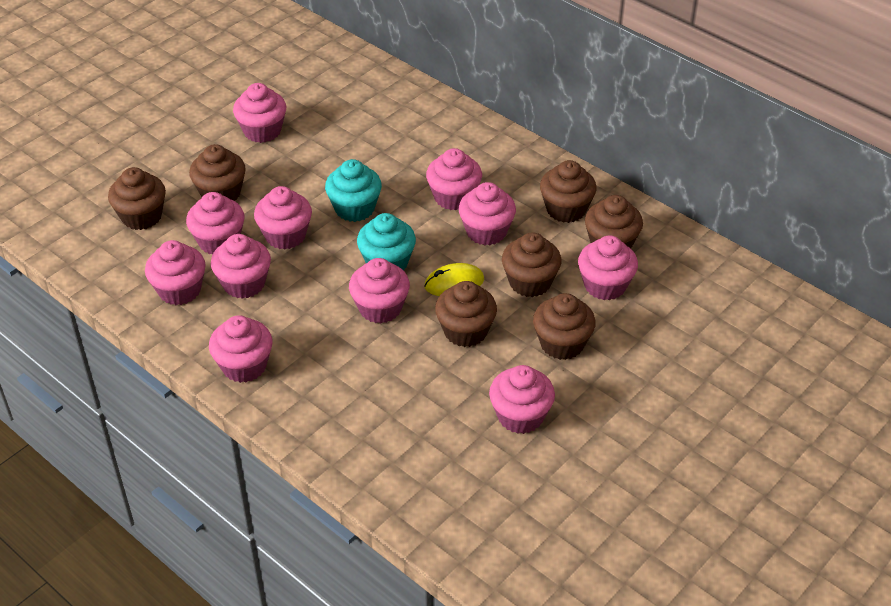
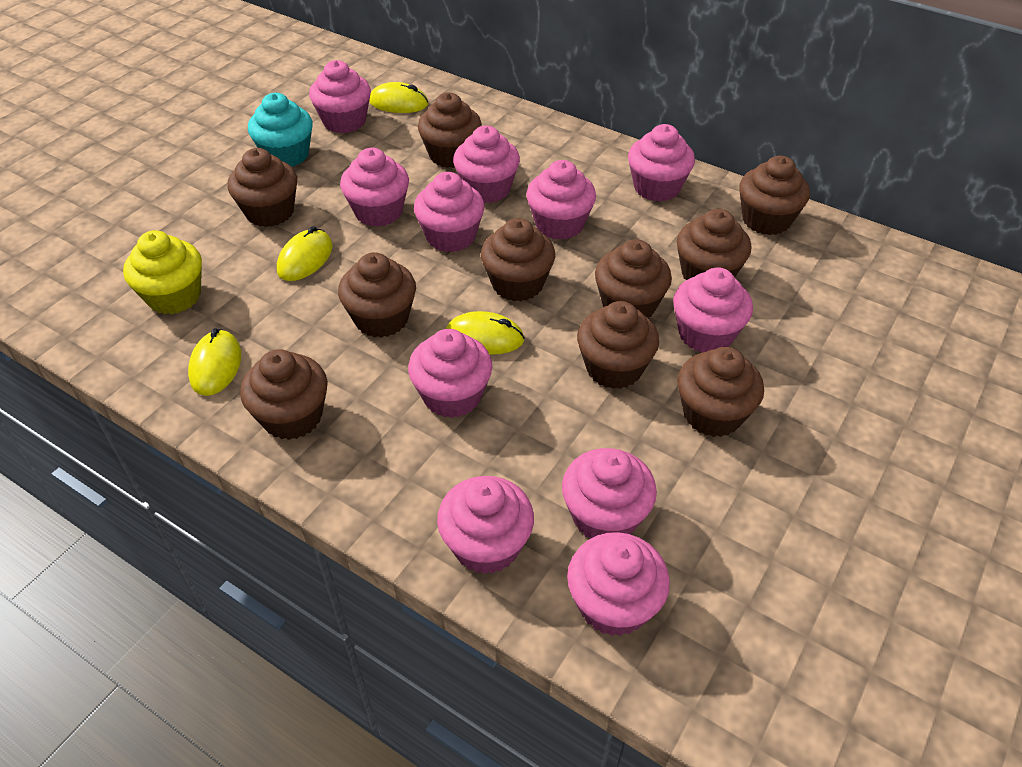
brown cupcake: 7 -> 10
turquoise cupcake: 2 -> 1
yellow cupcake: 0 -> 1
yellow mouse: 1 -> 4

